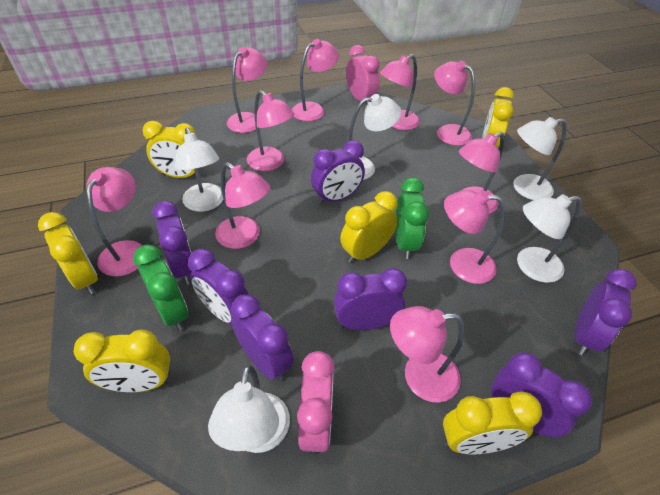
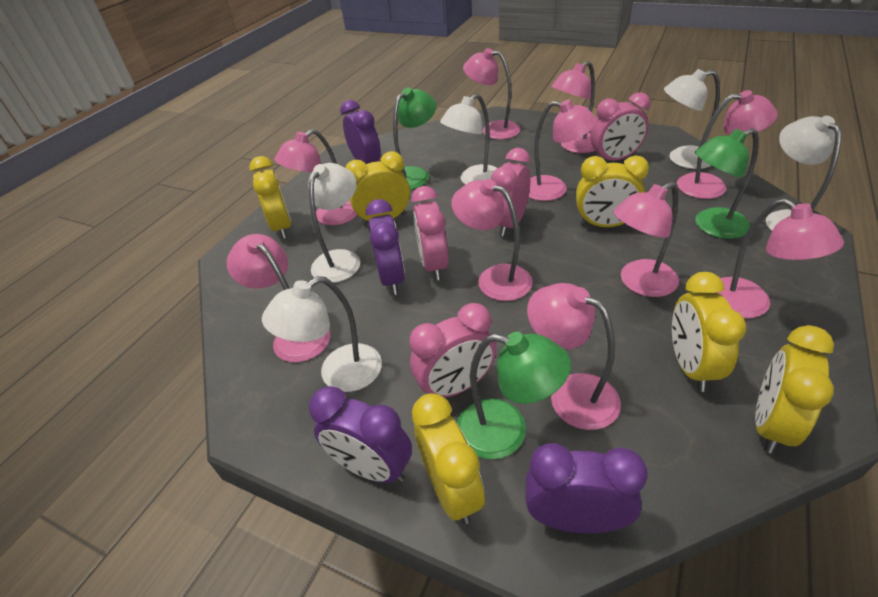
green clock: 2 -> 0
green lamp: 0 -> 3
pink clock: 2 -> 4
purple clock: 7 -> 4

